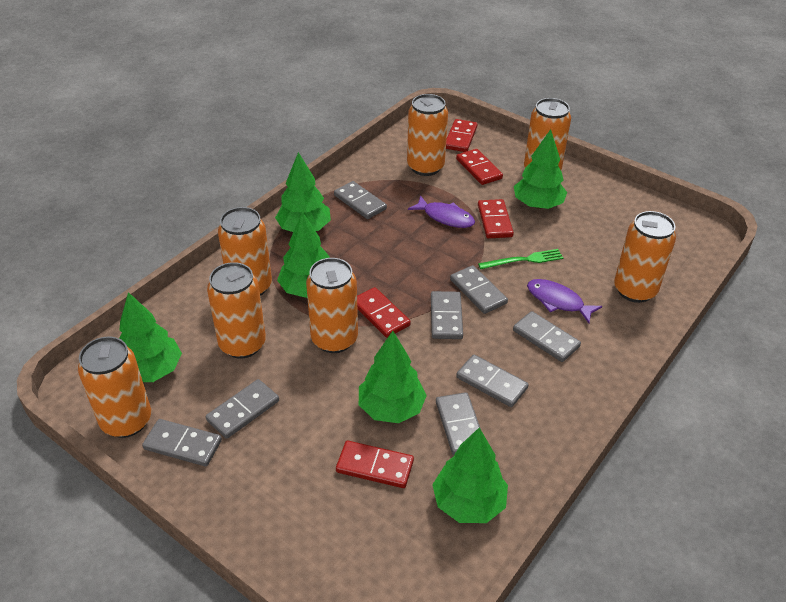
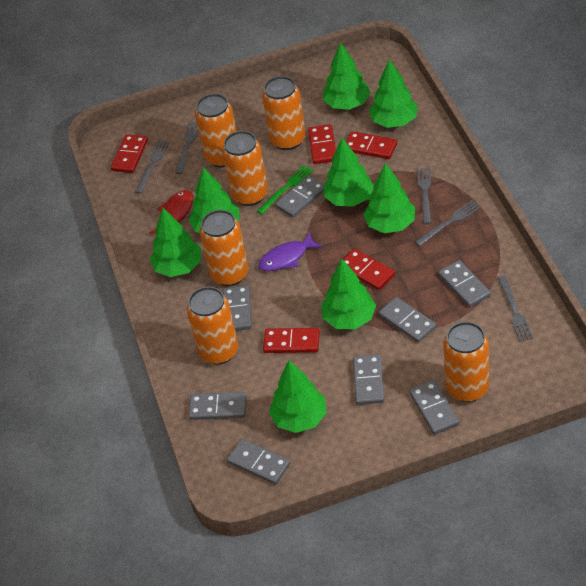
green tree: 6 -> 8
grey fork: 0 -> 5
orange can: 7 -> 6
purple fish: 2 -> 1
red fish: 0 -> 1

